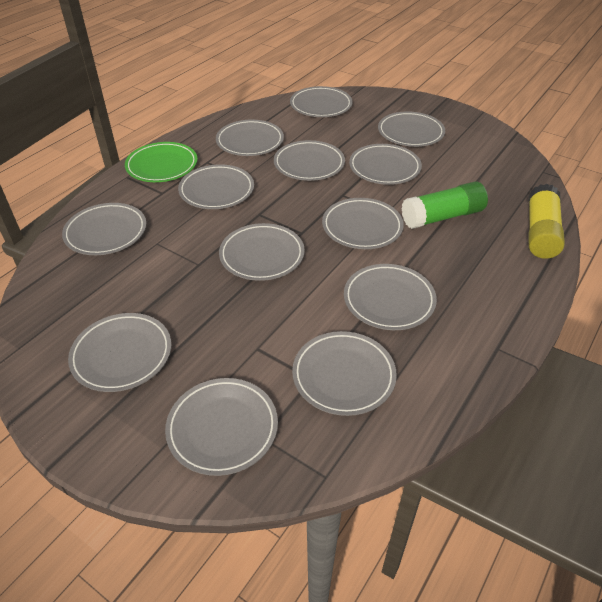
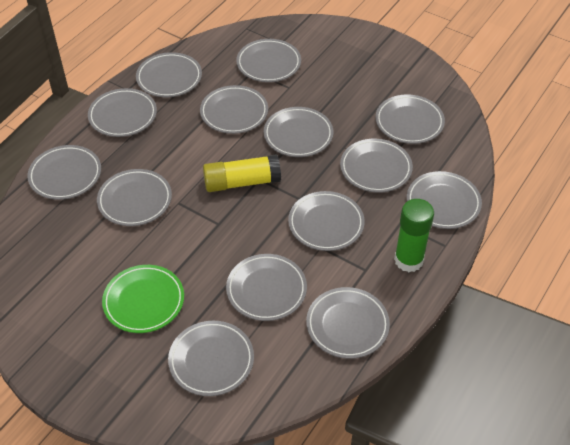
grey plate: 13 -> 14

